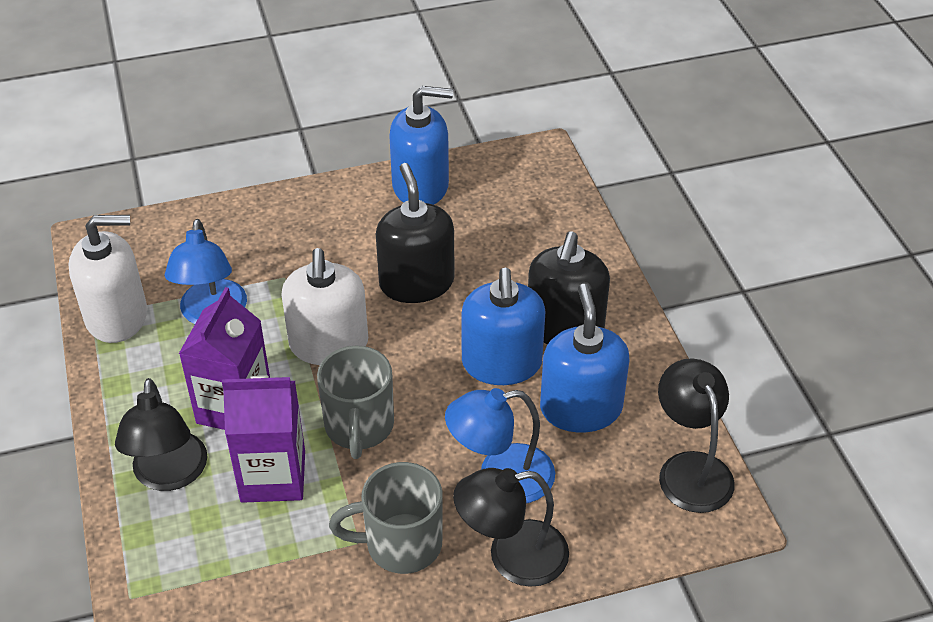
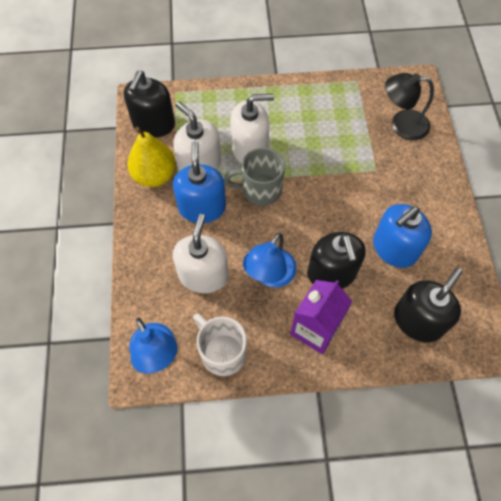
black lamp: 3 -> 1
black soap dispenser: 2 -> 3
blue soap dispenser: 3 -> 2
grey mug: 2 -> 1
purple carton: 2 -> 1
white mug: 0 -> 1
white soap dispenser: 2 -> 3
yellow pear: 0 -> 1

